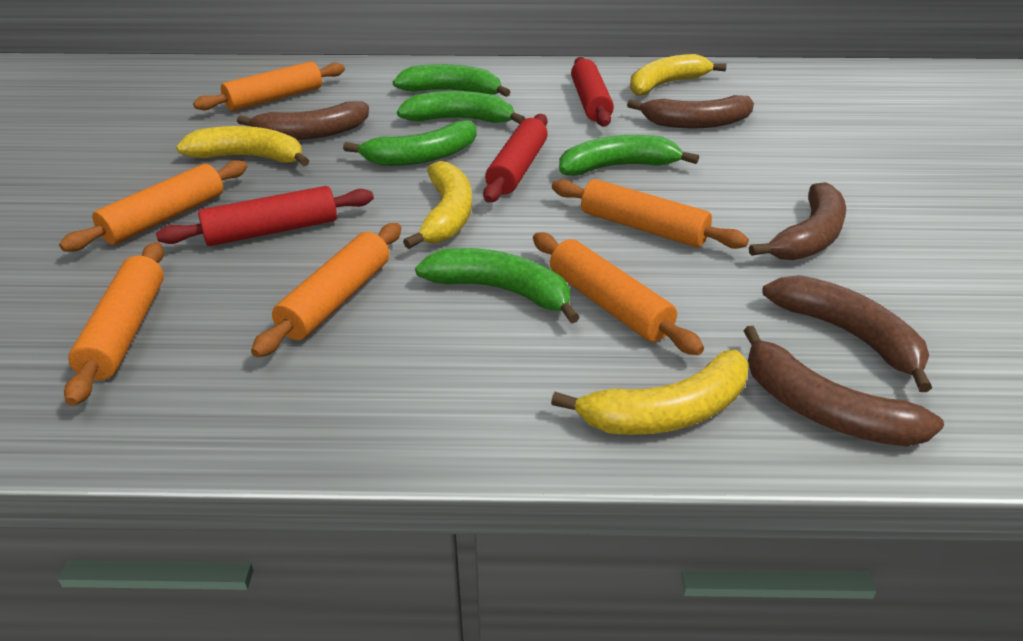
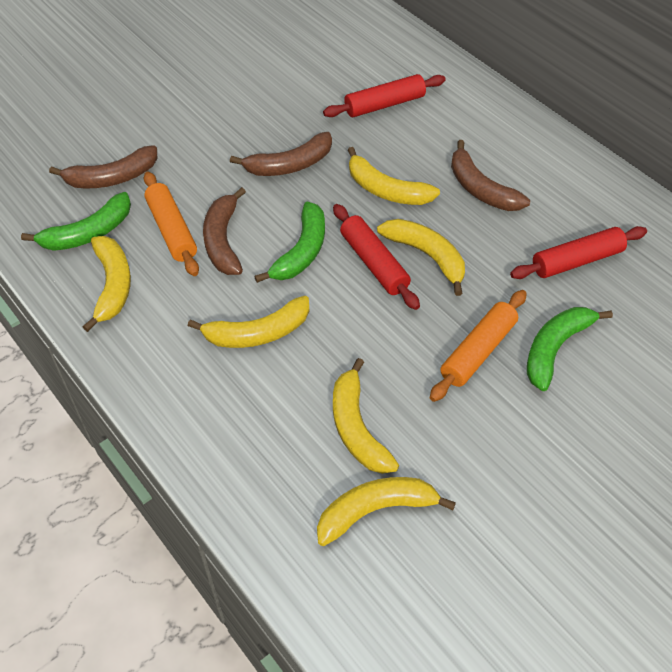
brown banana: 5 -> 4
green banana: 5 -> 3
orange rolling pin: 6 -> 2
yellow banana: 4 -> 6

